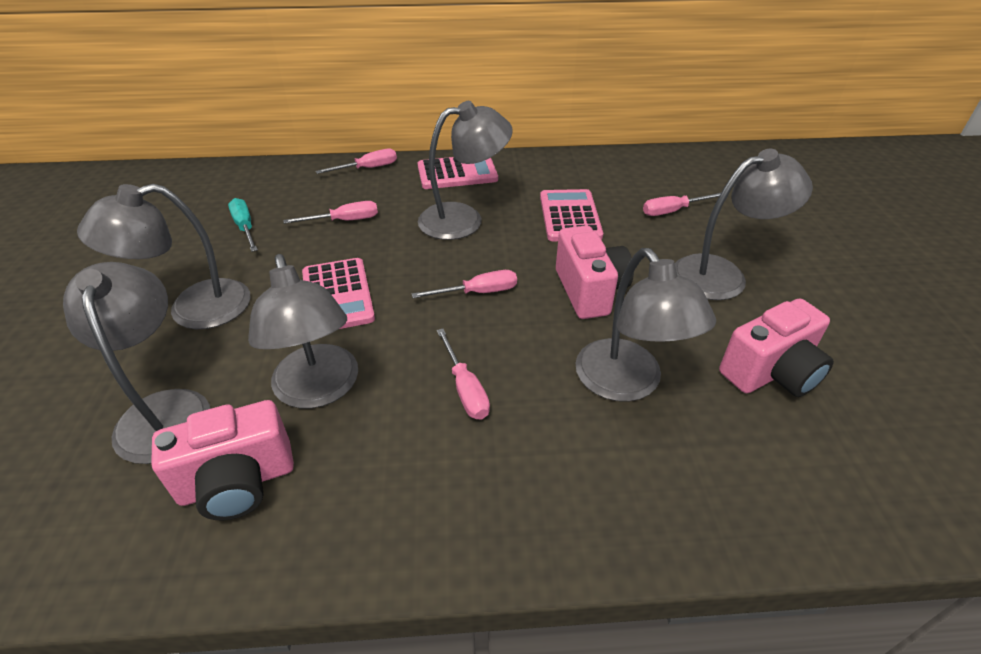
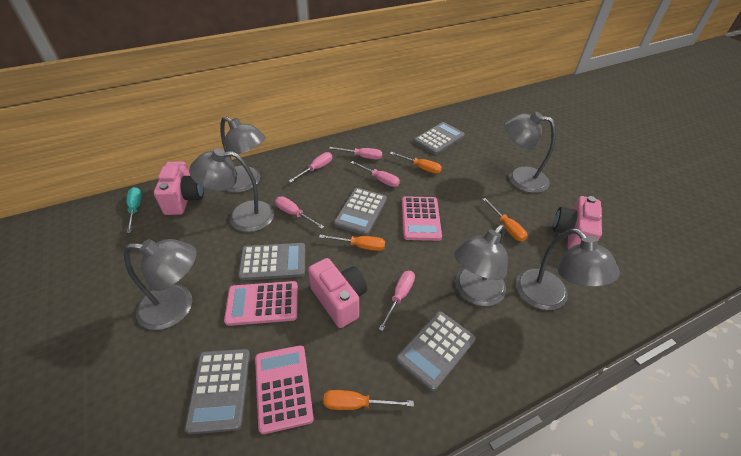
grey calculator: 0 -> 5
orange screwdriver: 0 -> 4

